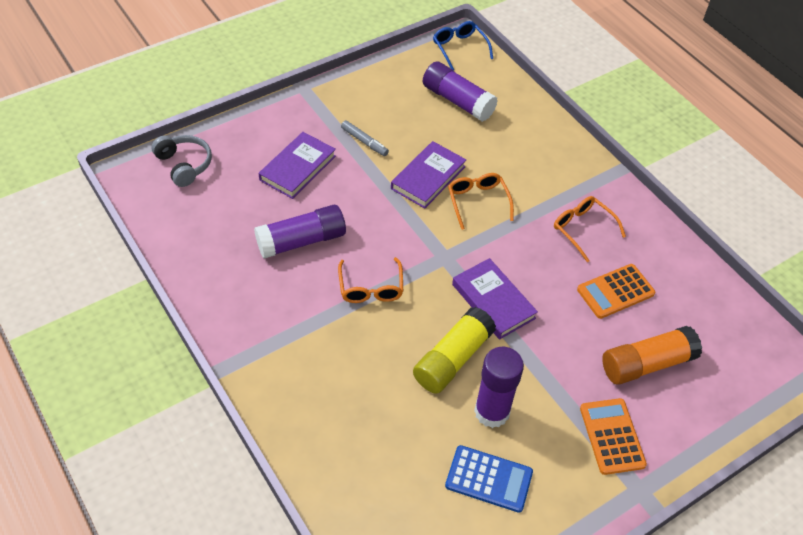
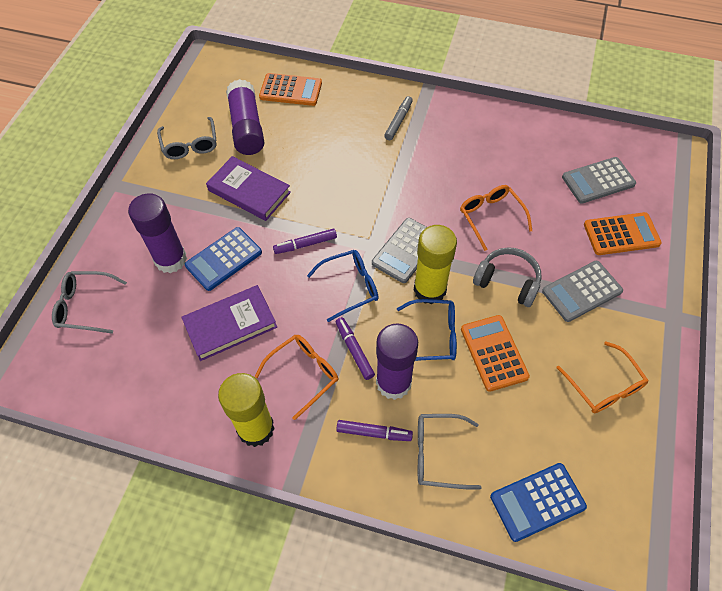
blue calculator: 1 -> 2
blue glasses: 1 -> 2
grey calculator: 0 -> 3
grey glasses: 0 -> 3
orange calculator: 2 -> 3
orange glue stick: 1 -> 0
purple book: 3 -> 2
purple marker: 0 -> 3
yellow glue stick: 1 -> 2

